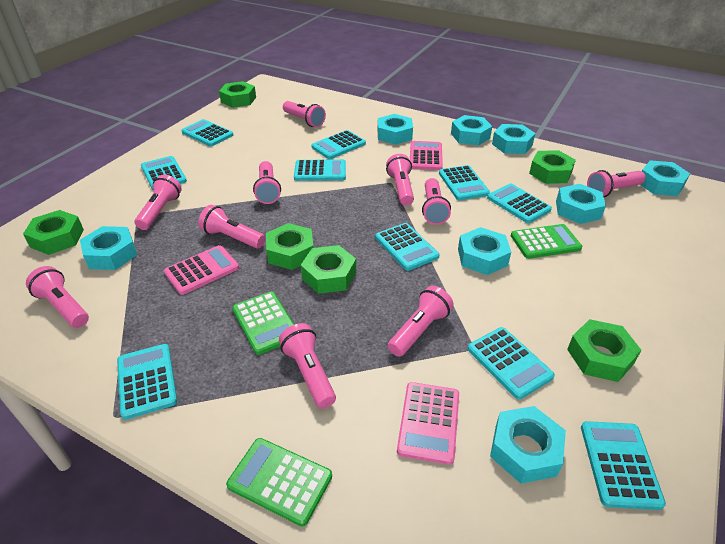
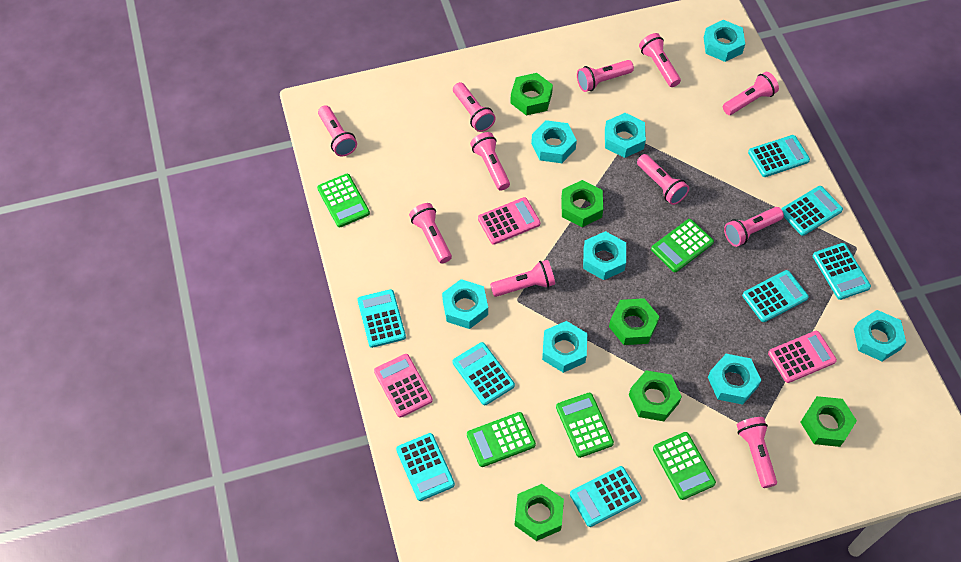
green calculator: 3 -> 5
pink flashlight: 10 -> 11
turquoise calculator: 10 -> 8

